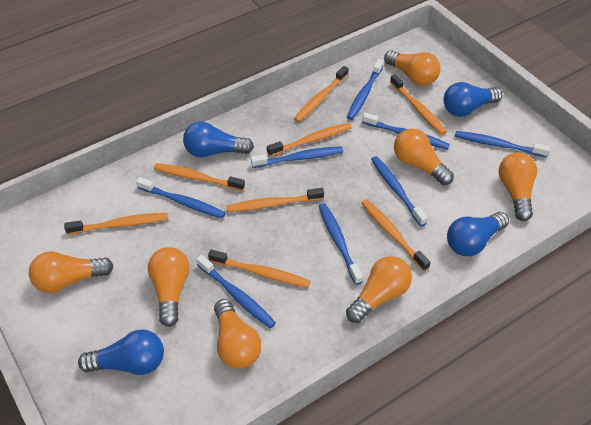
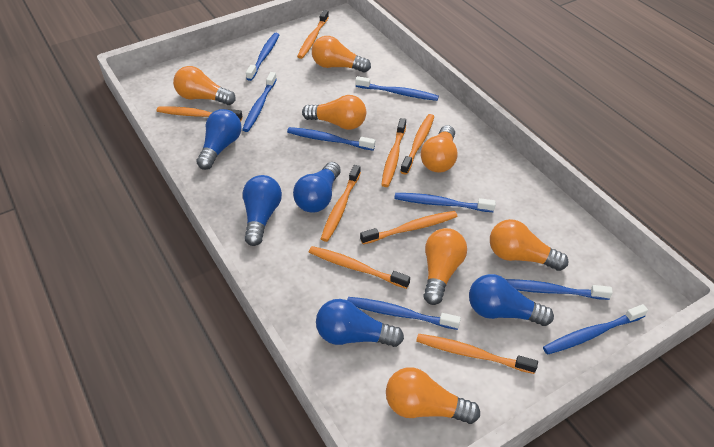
blue light bulb: 4 -> 5

